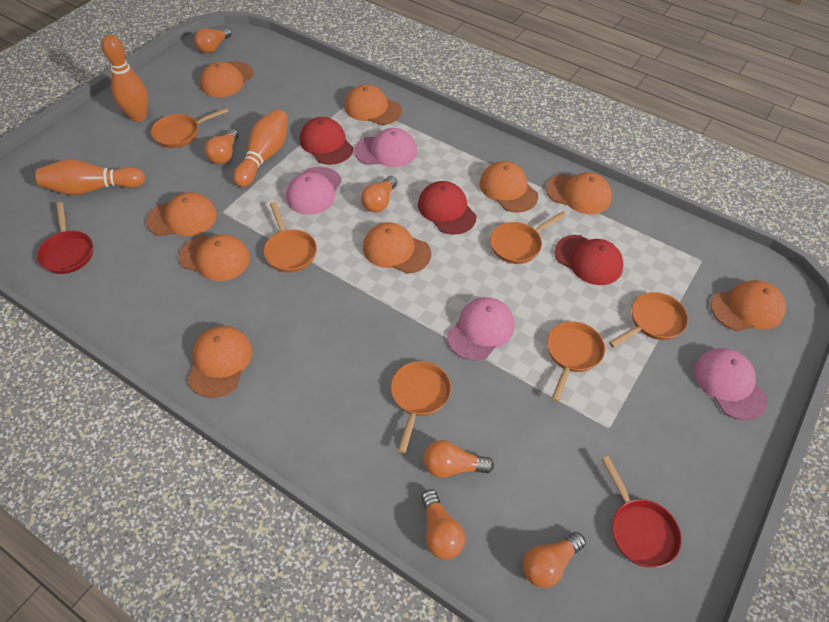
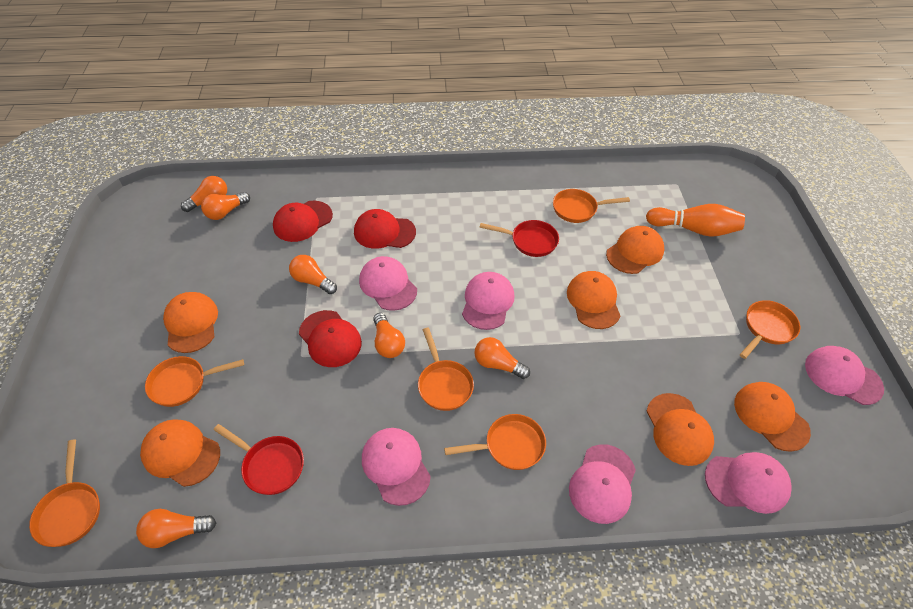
orange bowling pin: 3 -> 1
orange cap: 9 -> 6
pink cap: 4 -> 6

